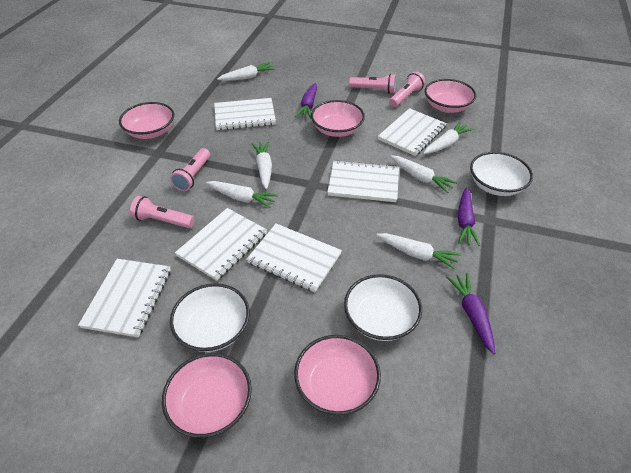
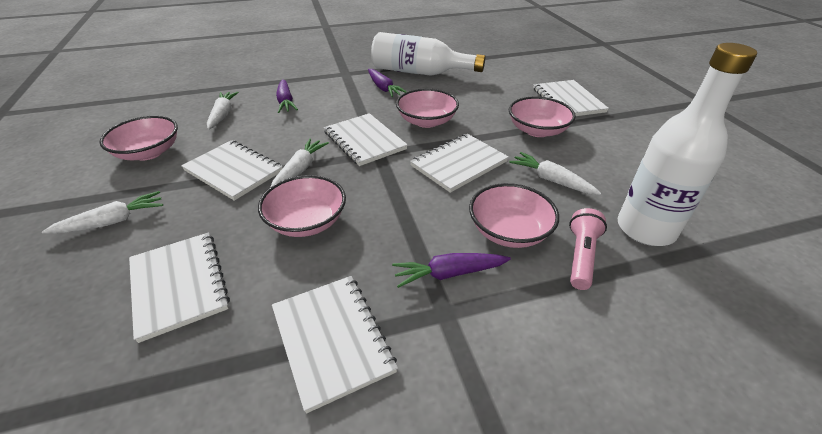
pink flashlight: 4 -> 1
white bottle: 0 -> 2
white bowl: 3 -> 0
white carrot: 6 -> 4

